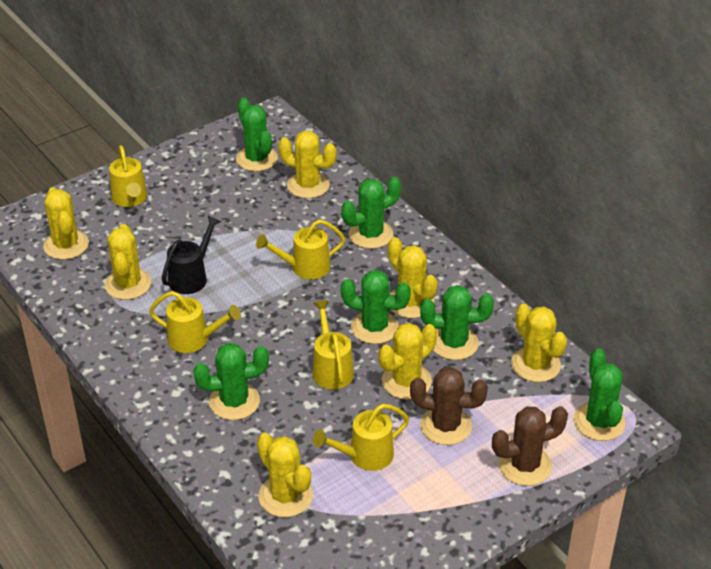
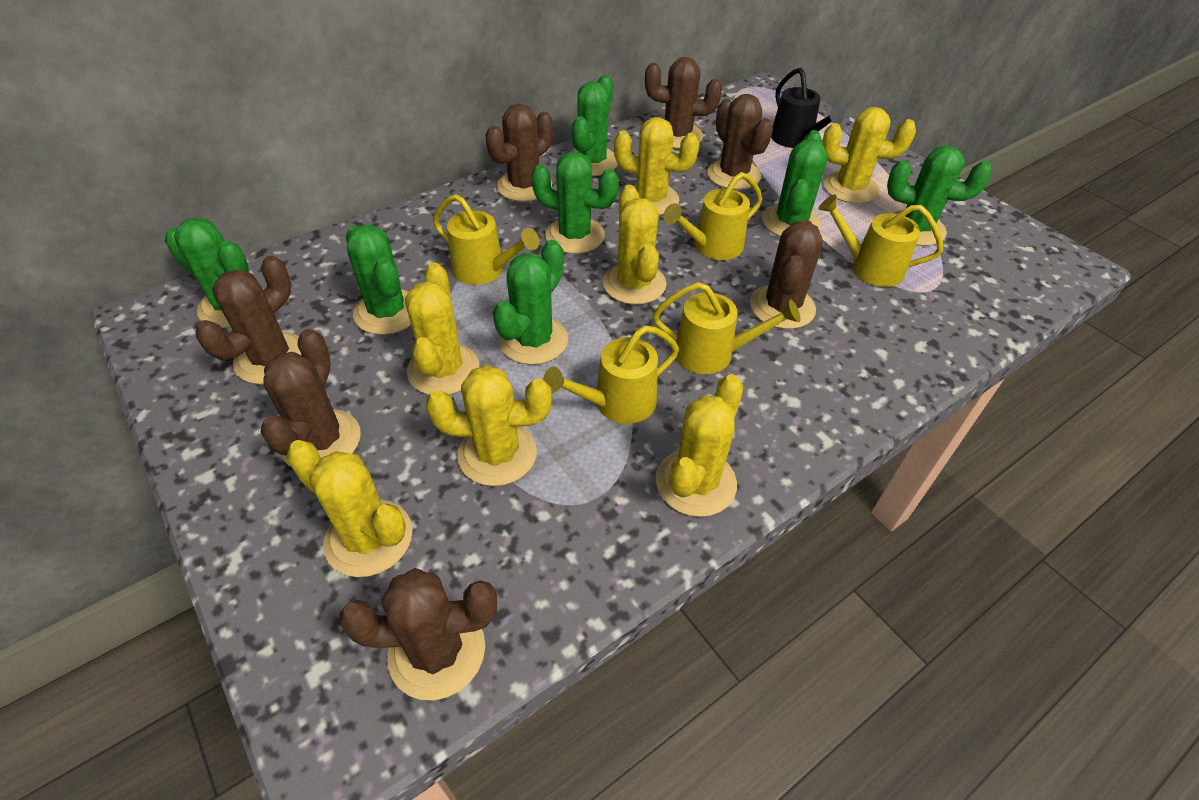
brown cactus: 2 -> 7
green cactus: 6 -> 7

